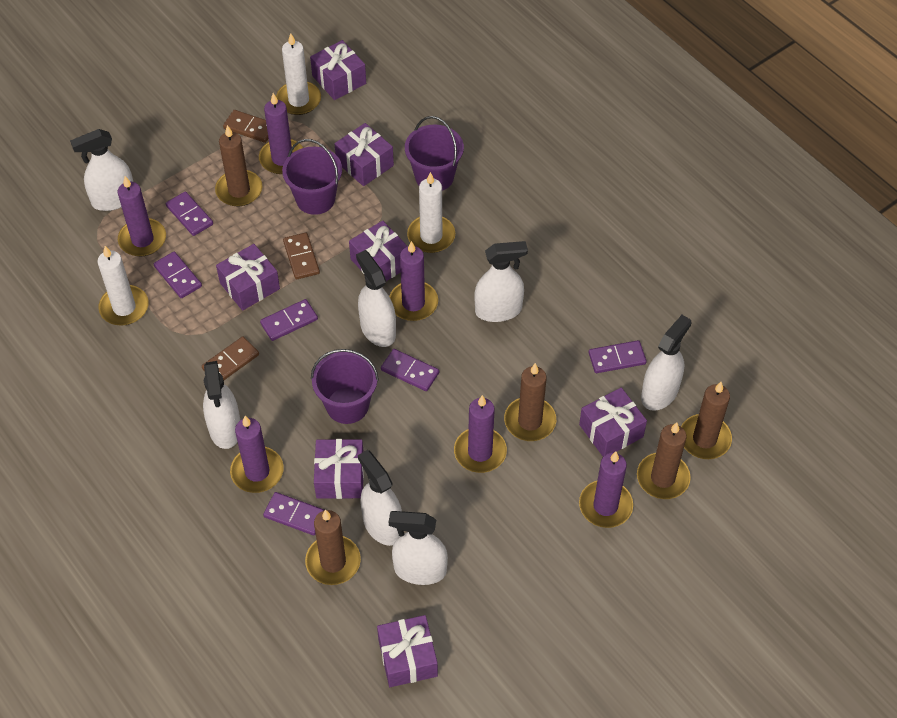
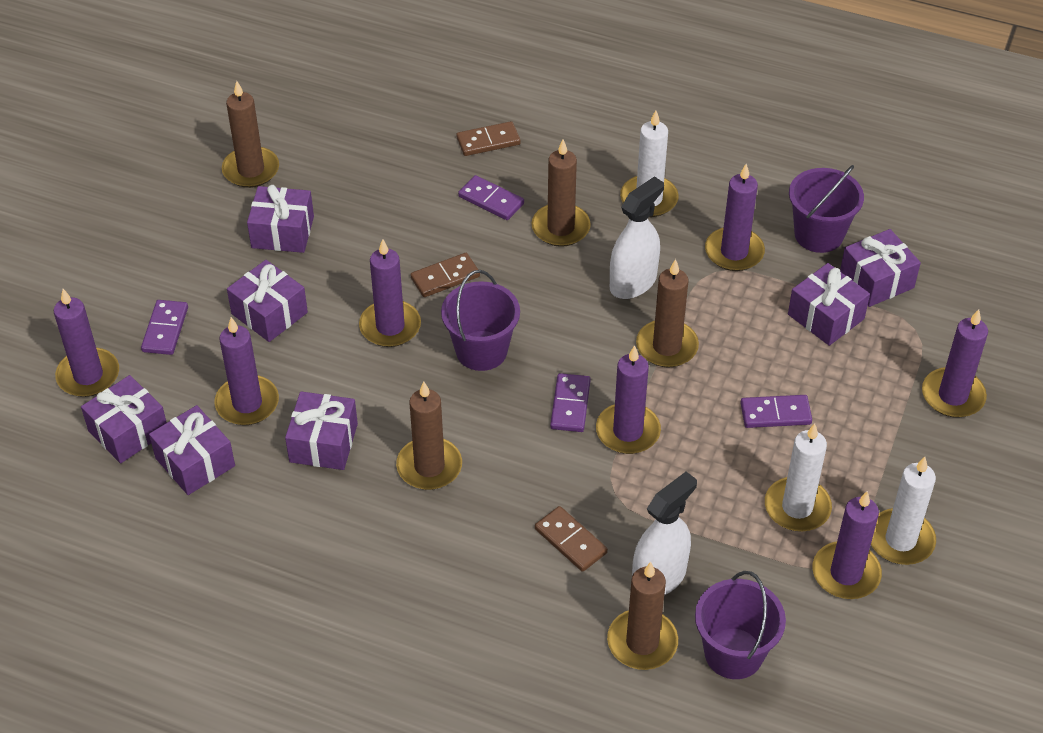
purple candle: 6 -> 7
purple domino: 6 -> 4
white spray bottle: 7 -> 2

